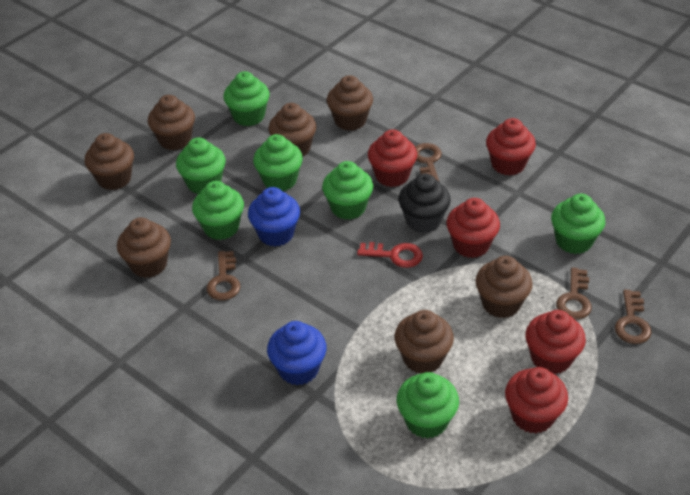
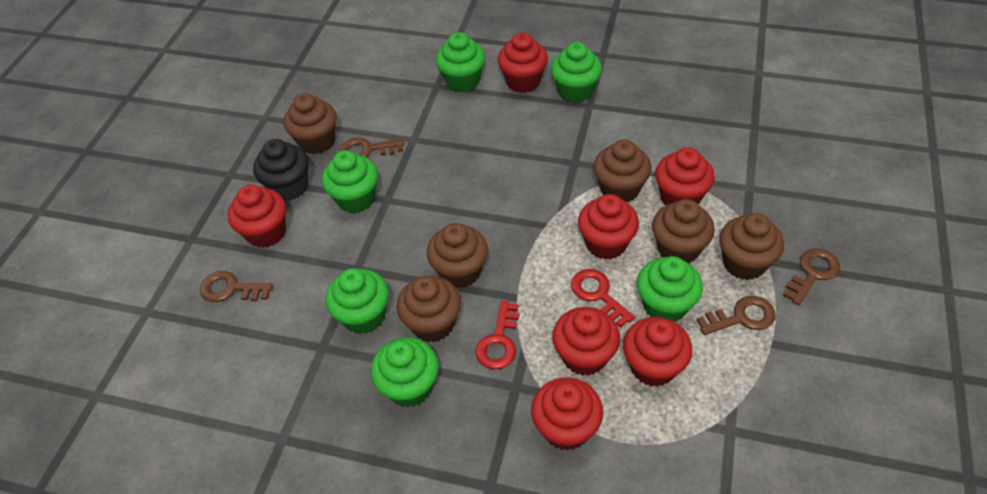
blue cupcake: 2 -> 0
brown cupcake: 7 -> 6
green cupcake: 7 -> 6
red cupcake: 5 -> 7
red key: 1 -> 2

